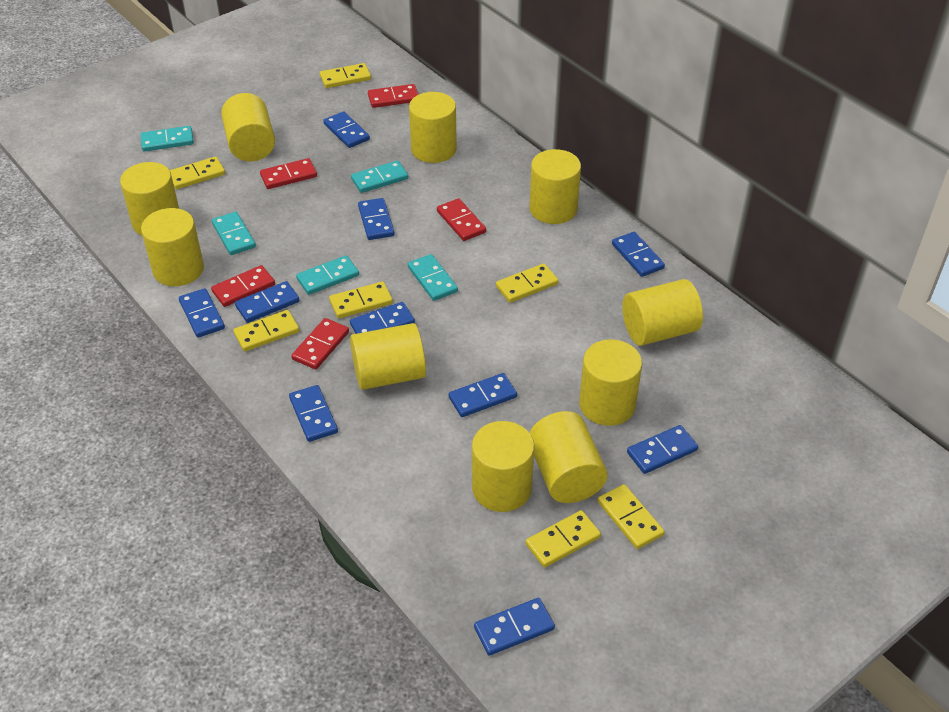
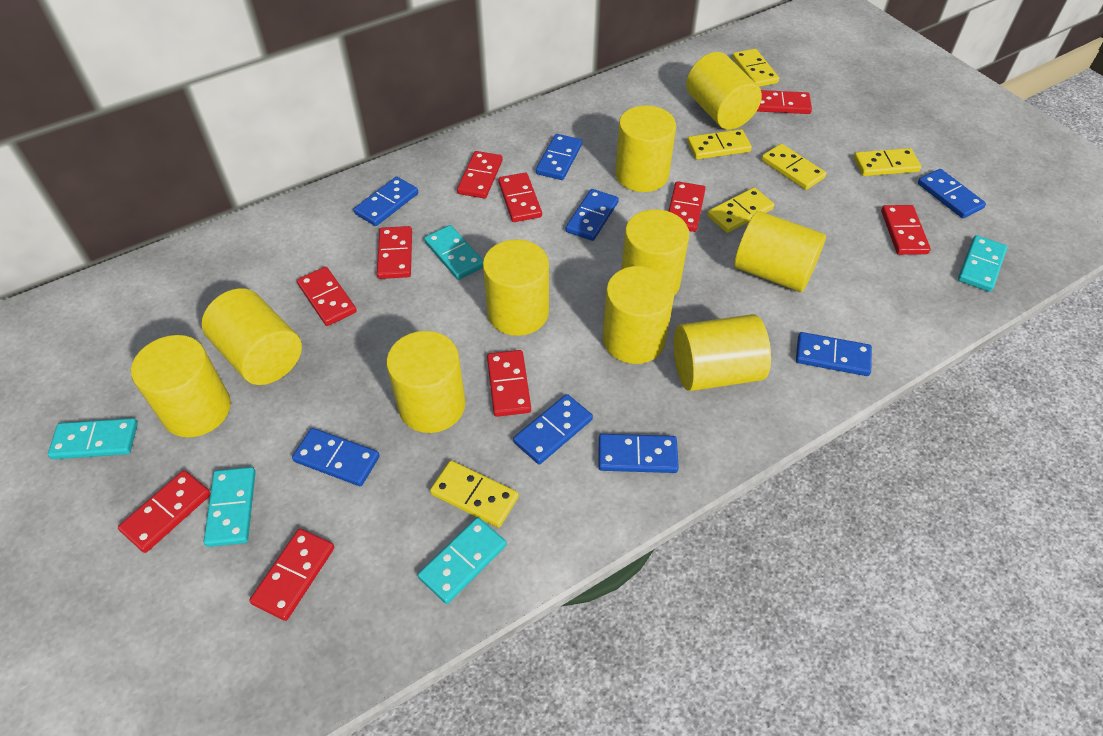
blue domino: 10 -> 8
red domino: 5 -> 10
yellow domino: 7 -> 6

